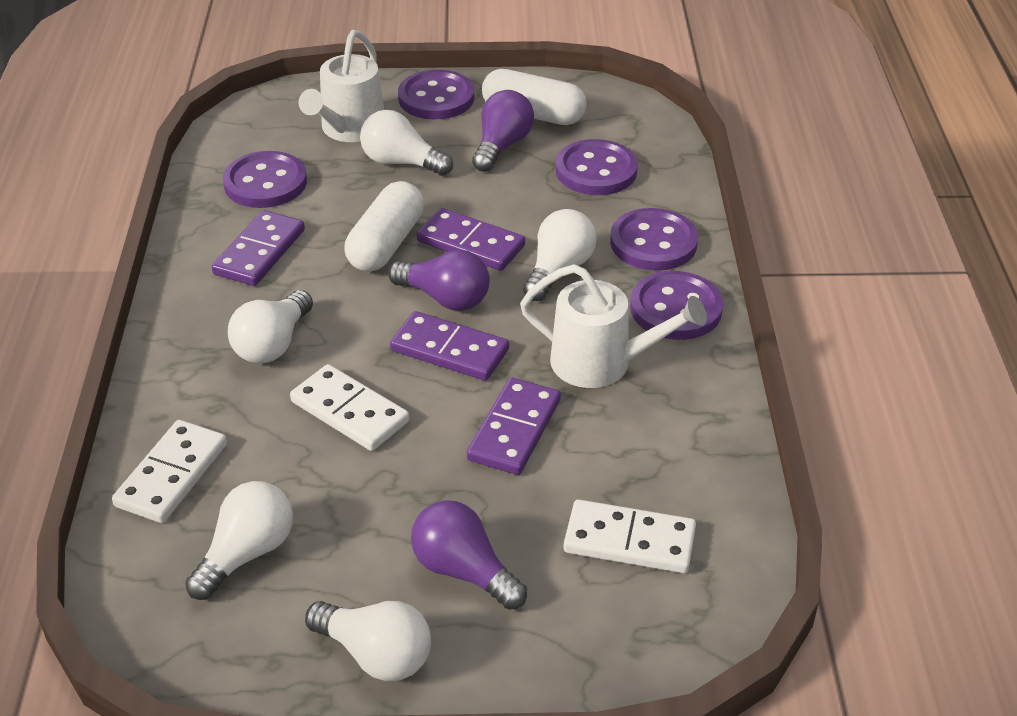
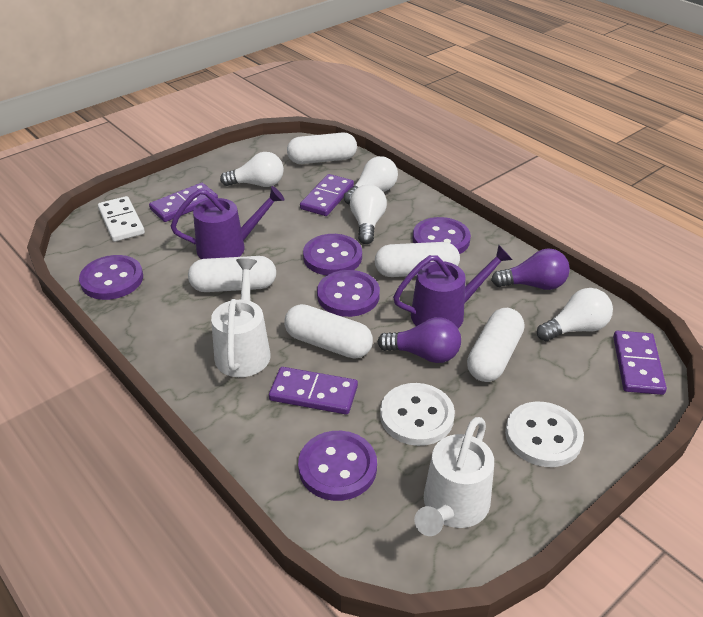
purple light bulb: 3 -> 2
purple watering can: 0 -> 2
white button: 0 -> 2
white capsule: 2 -> 5
white domino: 3 -> 1
white light bulb: 5 -> 4

